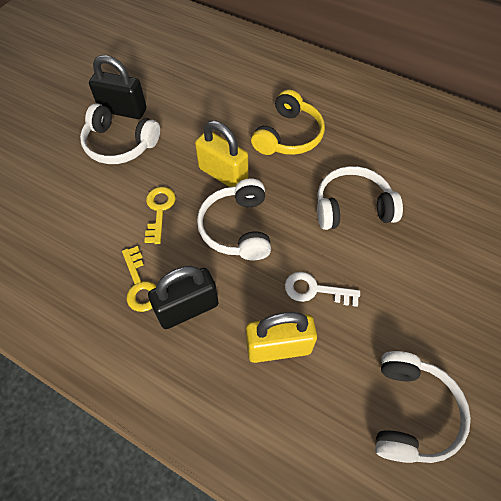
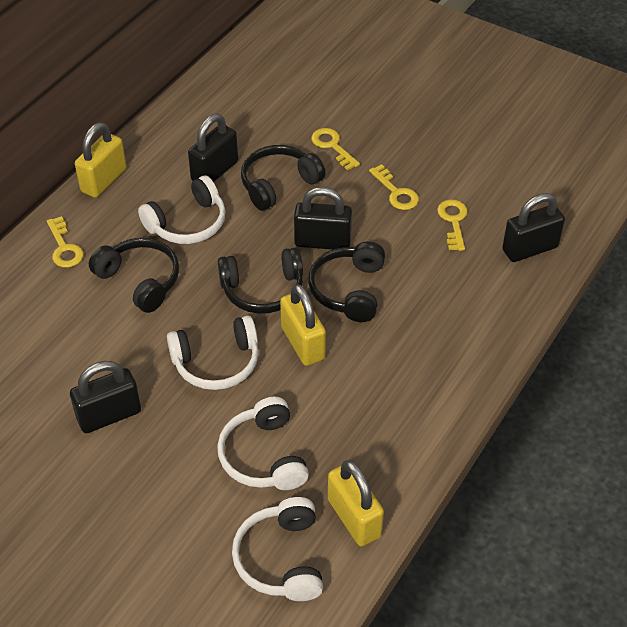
black headphones: 0 -> 4
black padlock: 2 -> 4
white key: 1 -> 0
yellow headphones: 1 -> 0
yellow key: 2 -> 4
yellow padlock: 2 -> 3

